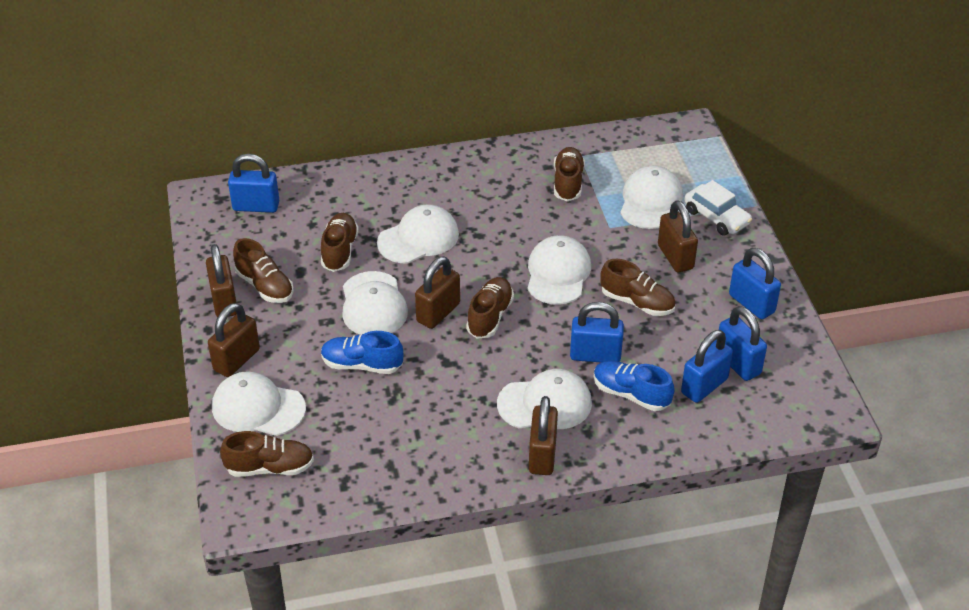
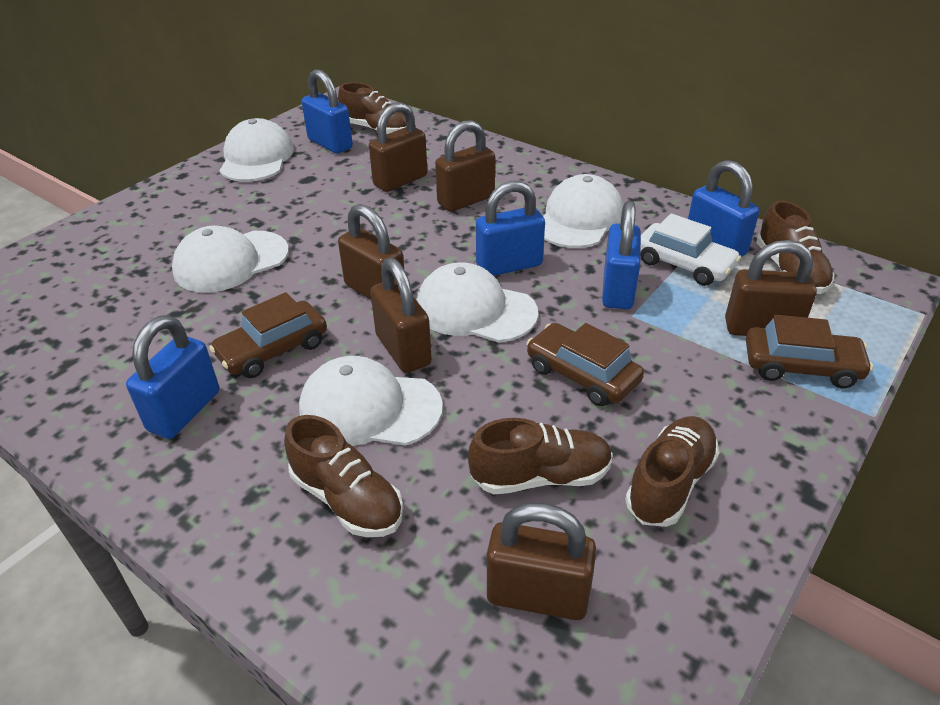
blue shoe: 2 -> 0
brown car: 0 -> 3
brown padlock: 5 -> 6
brown shoe: 6 -> 5
white cap: 6 -> 5

